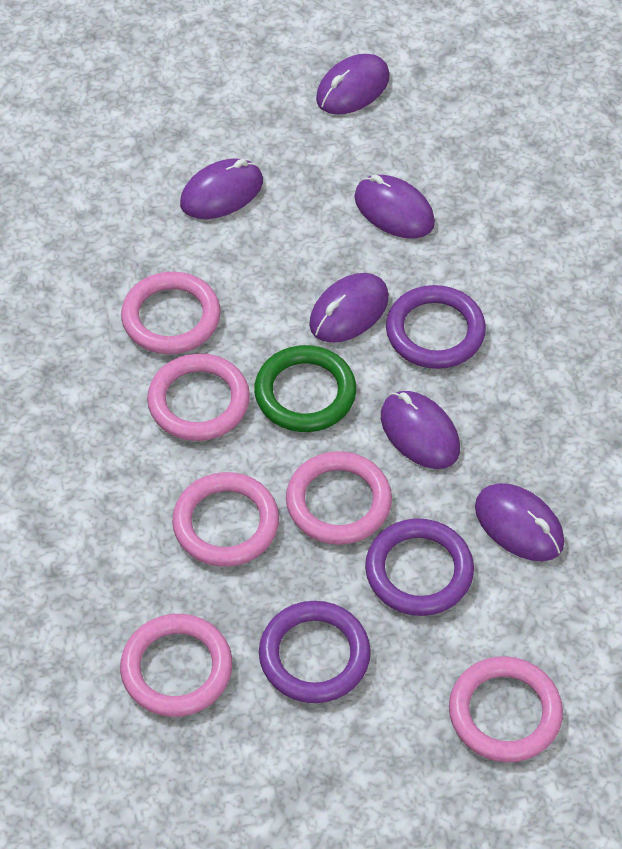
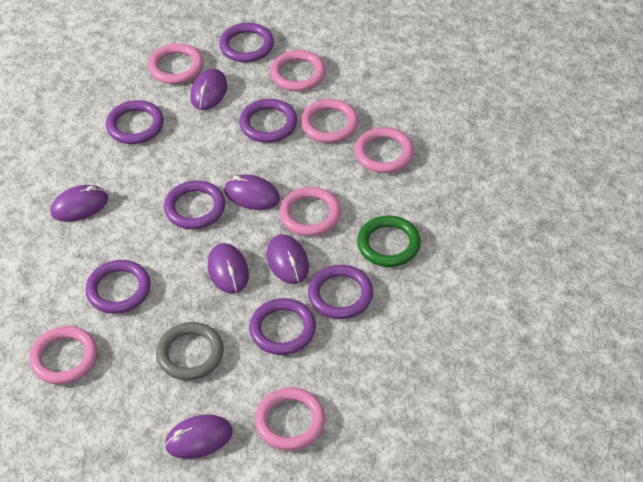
grey ring: 0 -> 1
pink ring: 6 -> 7
purple ring: 3 -> 7

